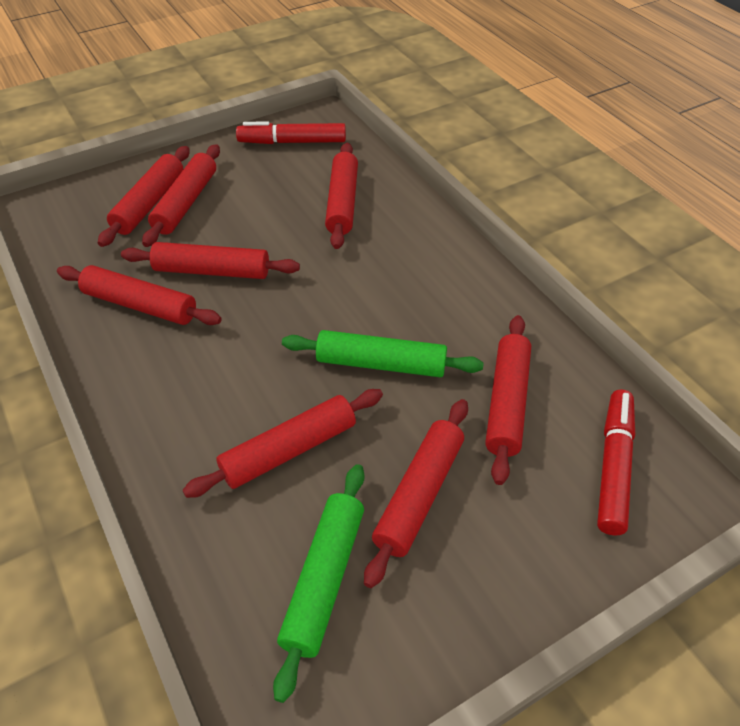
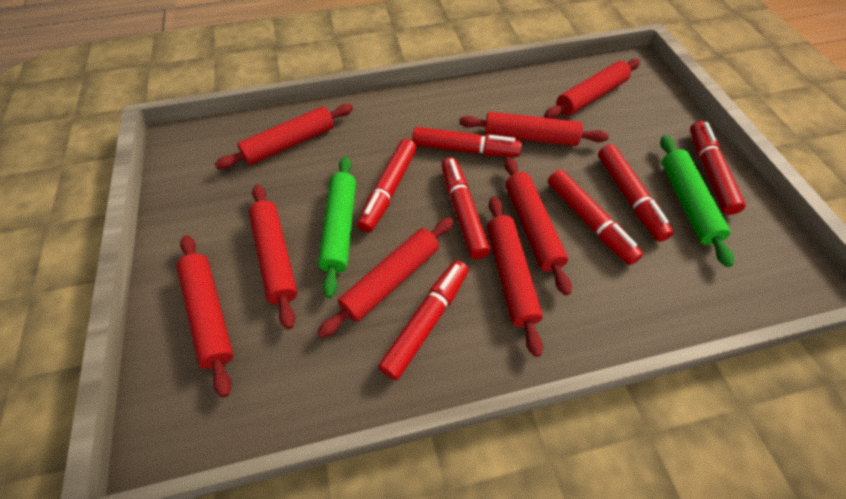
red marker: 2 -> 7

